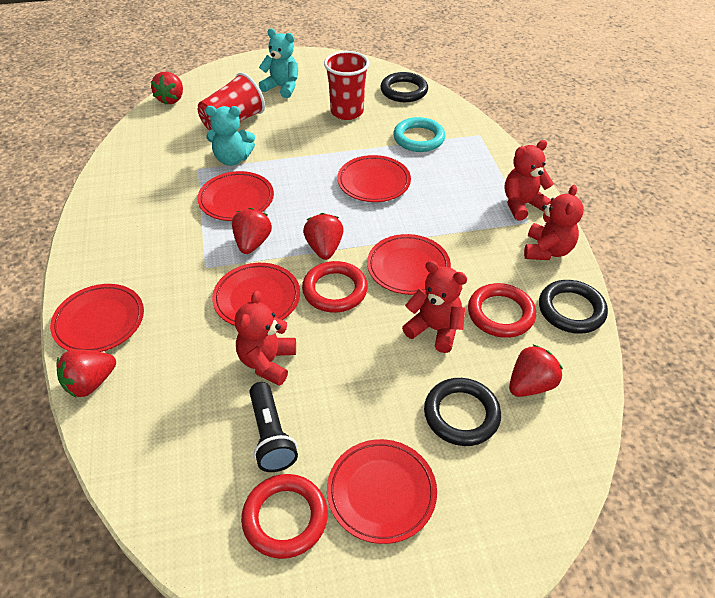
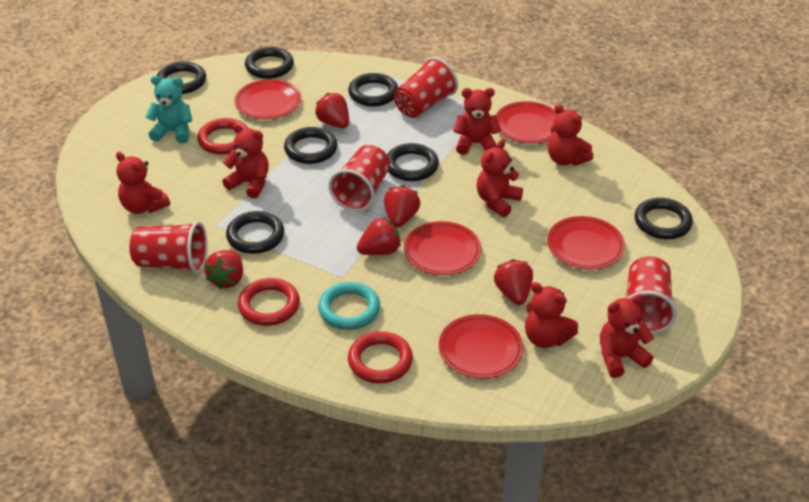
black flashlight: 1 -> 0
black ring: 3 -> 7
red cup: 2 -> 4
red plate: 6 -> 5
red teddy bear: 4 -> 7
turquoise teddy bear: 2 -> 1

